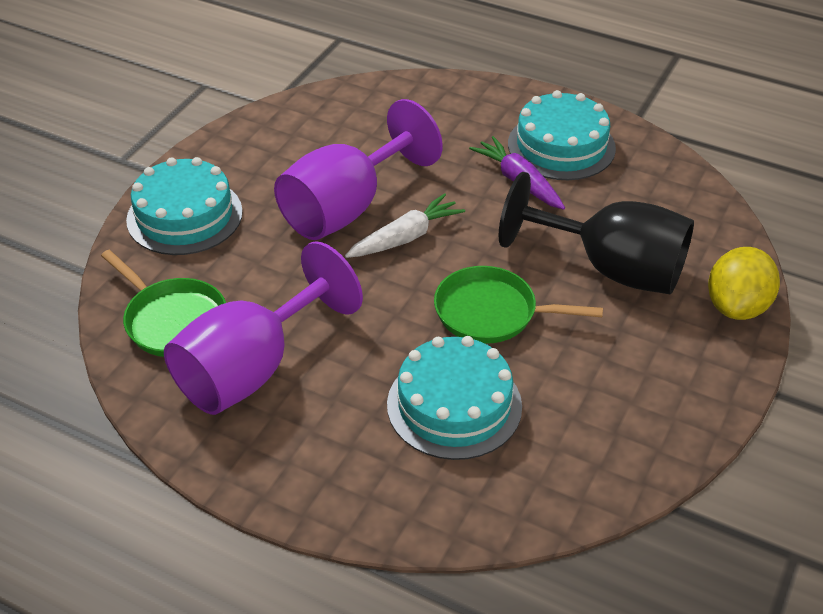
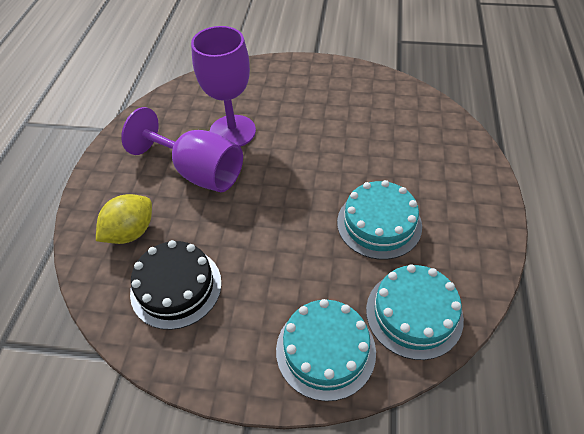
black cake: 0 -> 1
black goblet: 1 -> 0
green pan: 2 -> 0
purple carrot: 1 -> 0
white carrot: 1 -> 0

